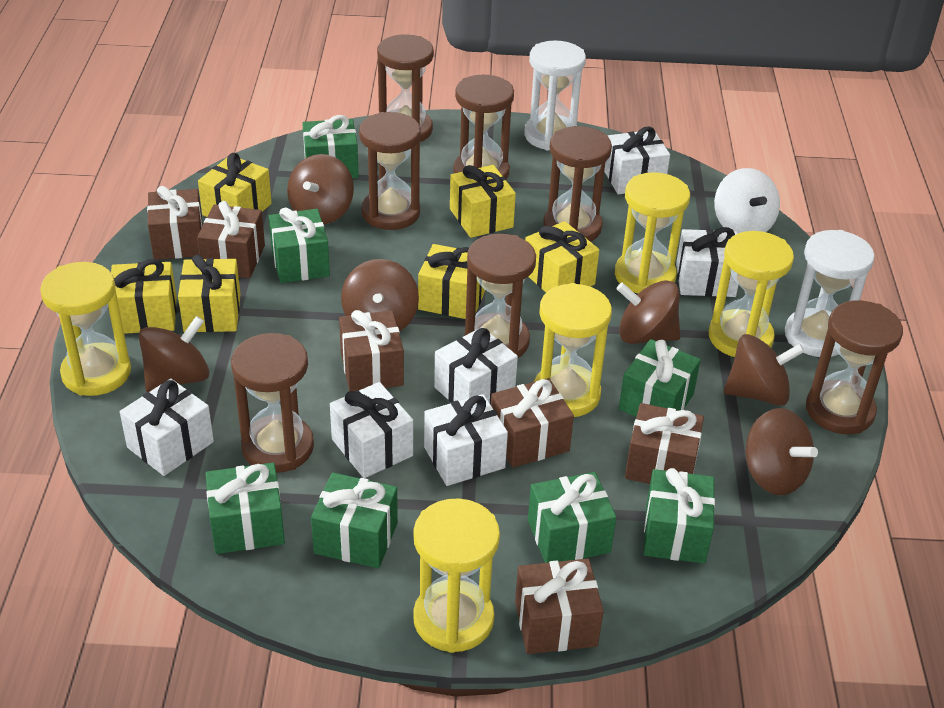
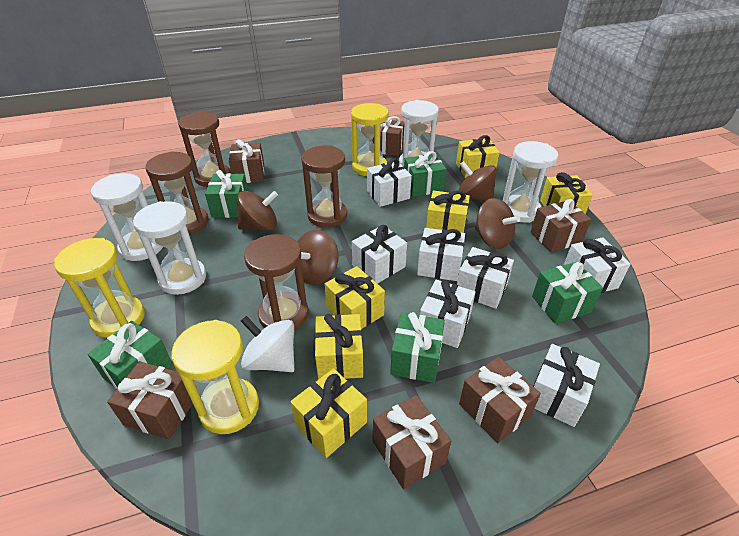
brown hourglass: 7 -> 4
brown spinning top: 6 -> 4
green gift: 7 -> 5
white gift: 6 -> 7
white hourglass: 2 -> 4
yellow hourglass: 5 -> 3

